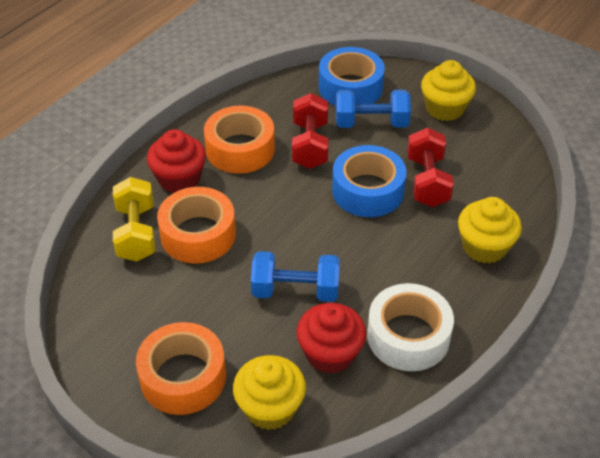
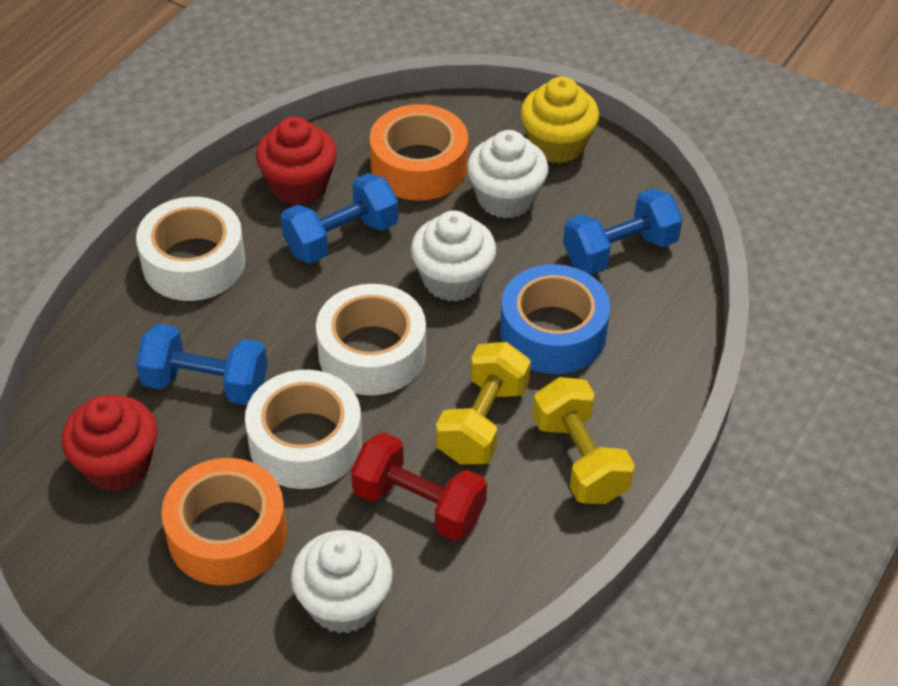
blue dumbbell: 2 -> 3
blue tape: 2 -> 1
orange tape: 3 -> 2
red dumbbell: 2 -> 1
white cupcake: 0 -> 3
white tape: 1 -> 3
yellow cupcake: 3 -> 1
yellow dumbbell: 1 -> 2

